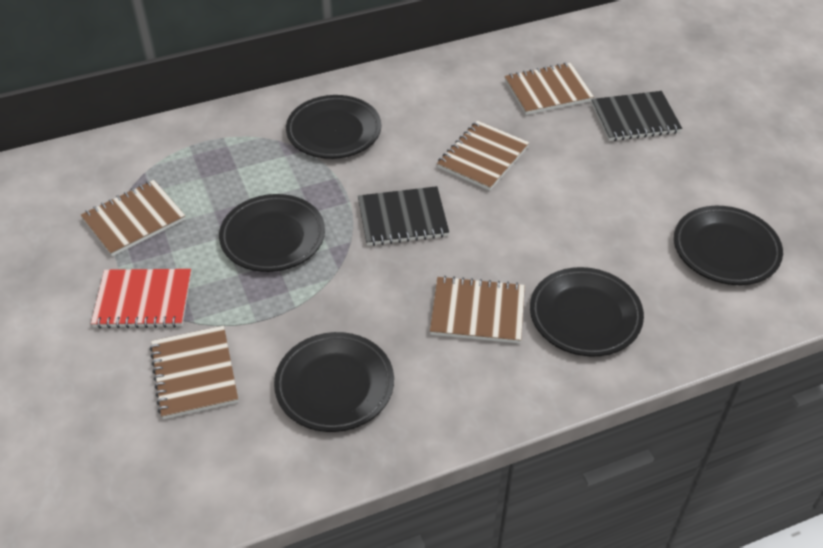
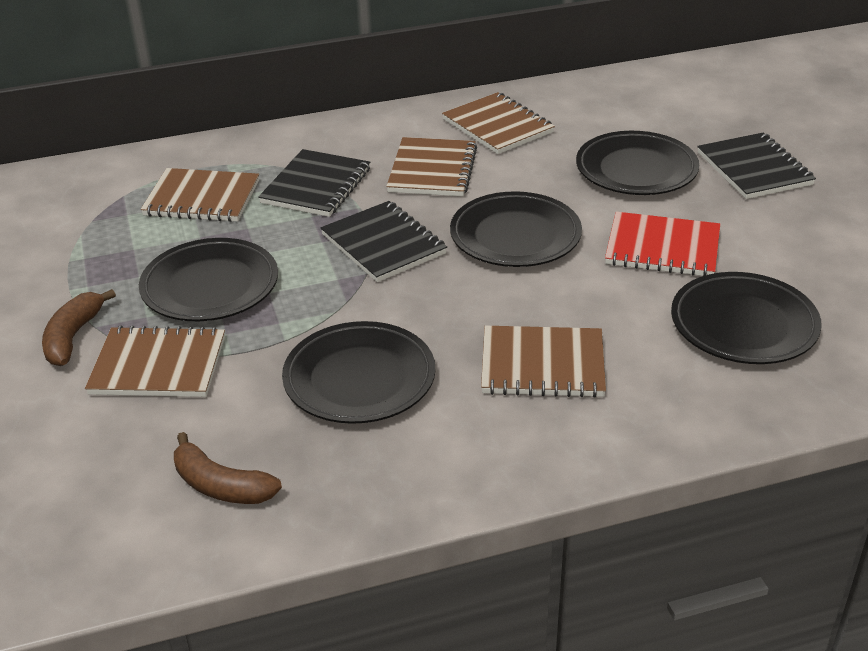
black notebook: 2 -> 3
brown banana: 0 -> 2

